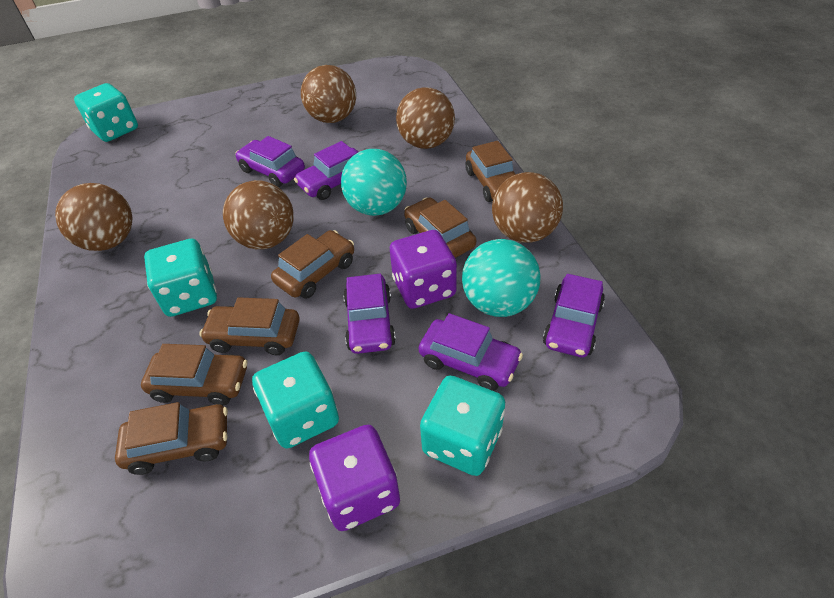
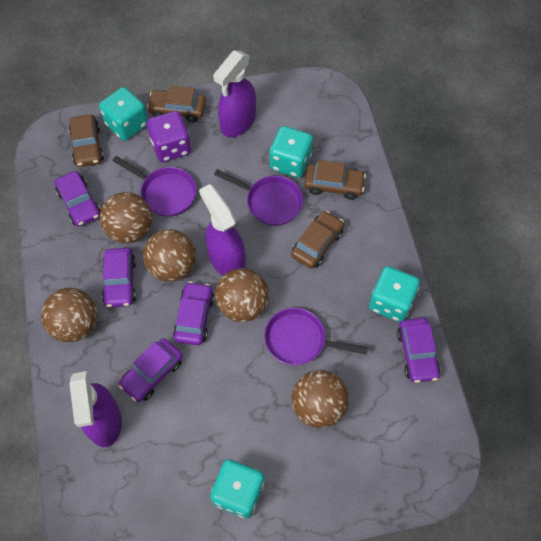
brown car: 6 -> 4
purple dice: 2 -> 1
purple pan: 0 -> 3
purple spray bottle: 0 -> 3
turquoise ball: 2 -> 0

